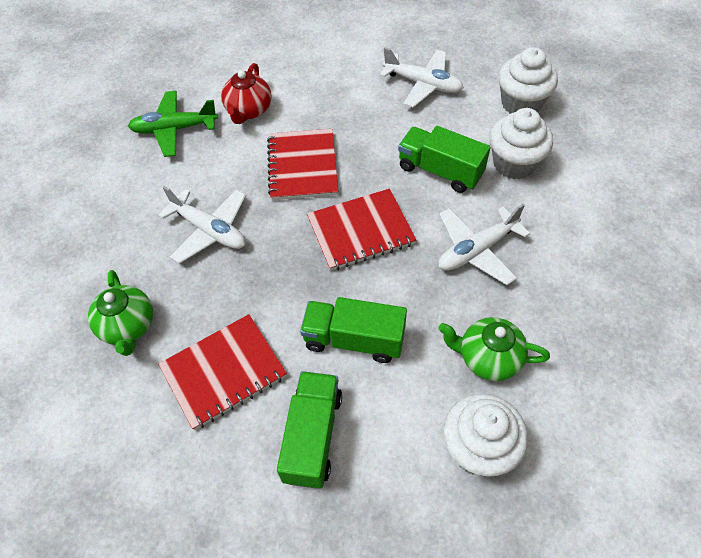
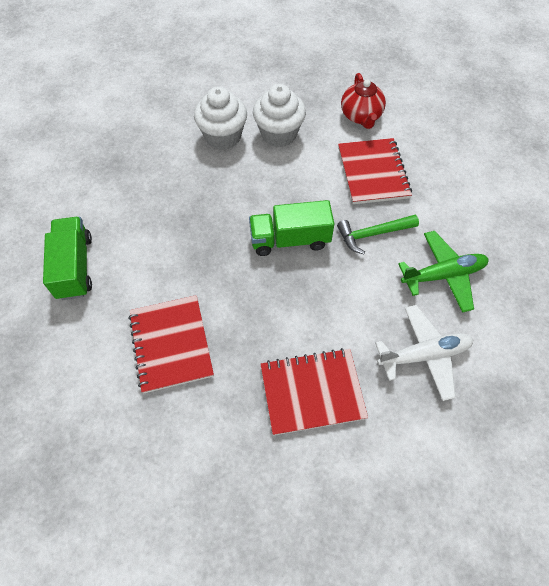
green hammer: 0 -> 1
green teapot: 2 -> 0
green truck: 3 -> 2
white cupcake: 3 -> 2
white plane: 3 -> 1

